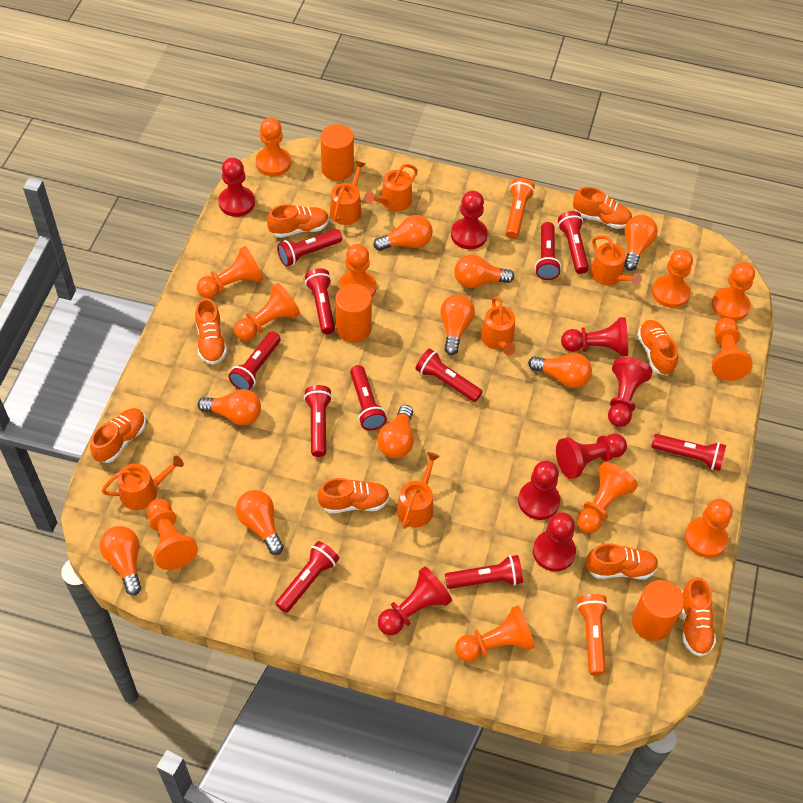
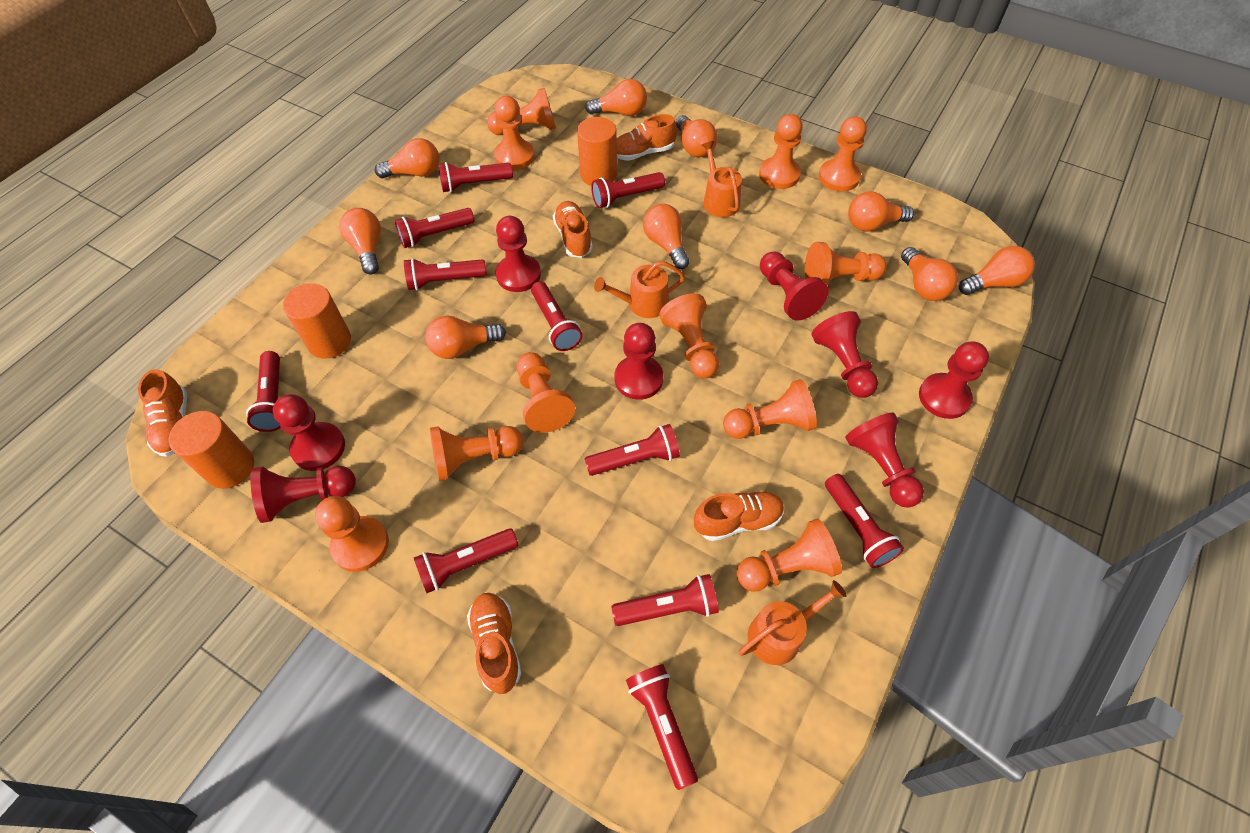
orange flashlight: 2 -> 0
orange shoe: 8 -> 5
orange watering can: 6 -> 3

